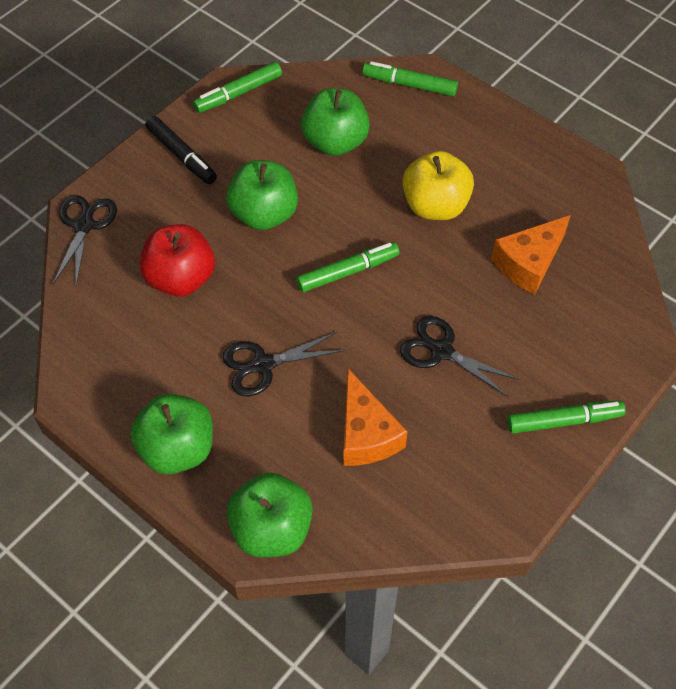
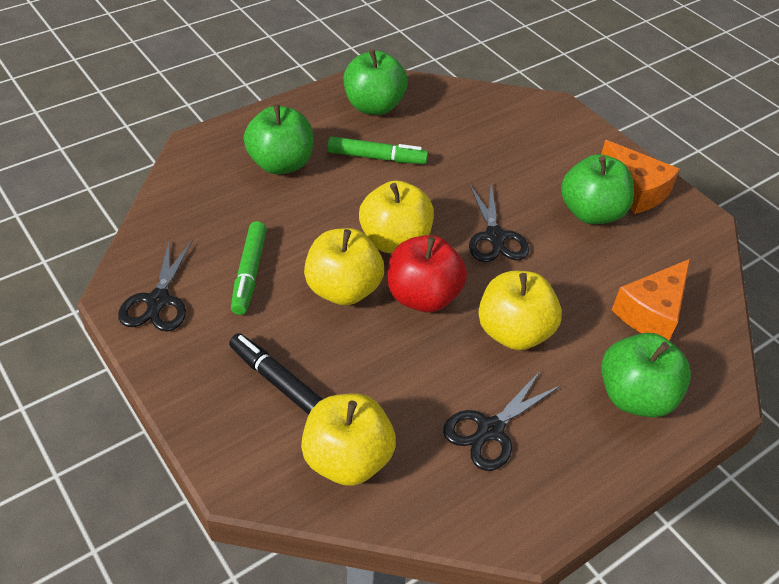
green marker: 4 -> 2
yellow apple: 1 -> 4

